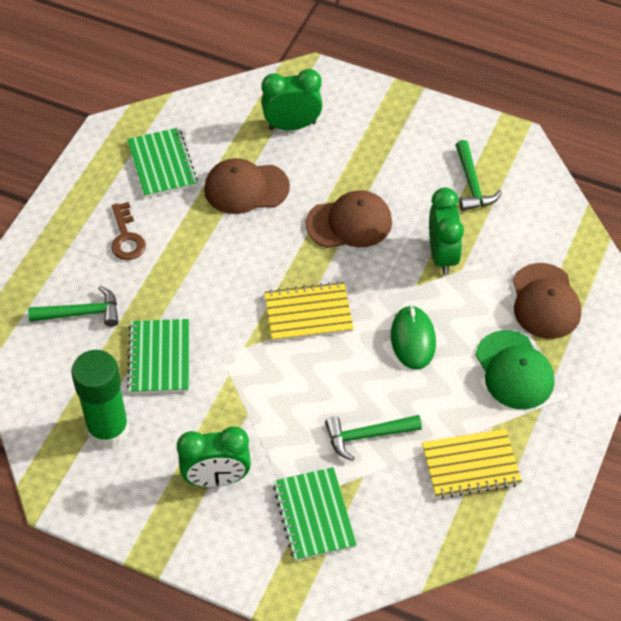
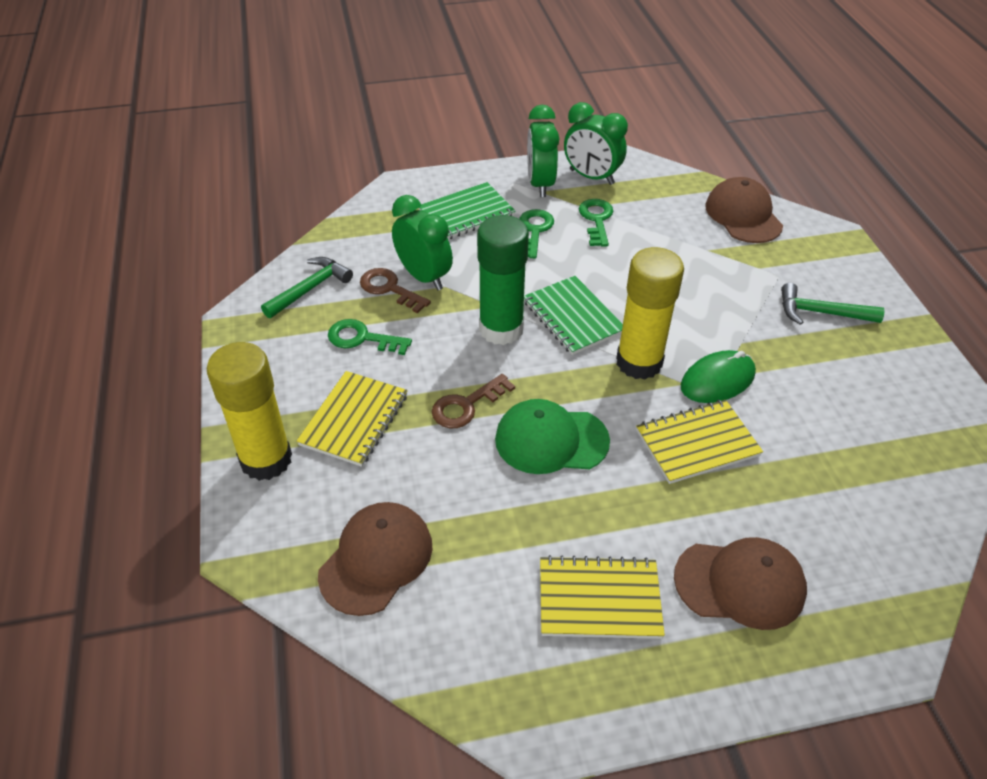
brown key: 1 -> 2
green hammer: 3 -> 2
green key: 0 -> 3
green notebook: 3 -> 2
yellow glue stick: 0 -> 2
yellow notebook: 2 -> 3

